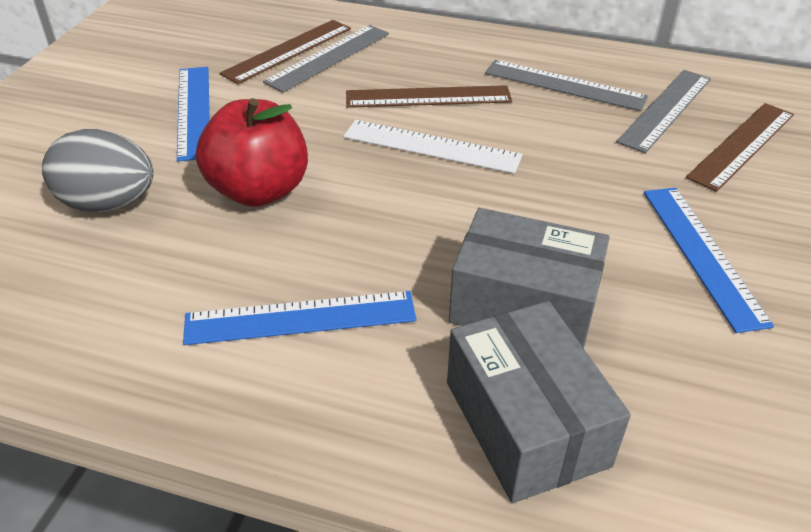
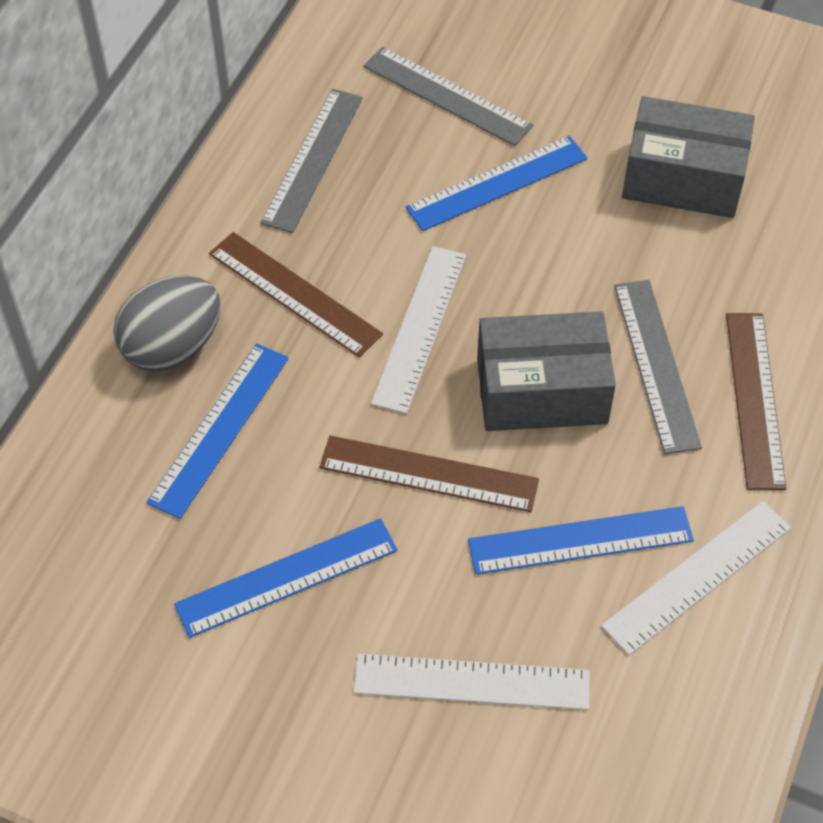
blue ruler: 3 -> 4
red apple: 1 -> 0
white ruler: 1 -> 3

